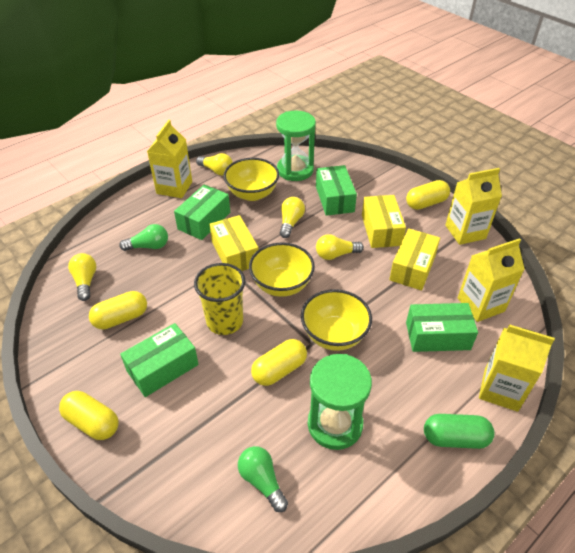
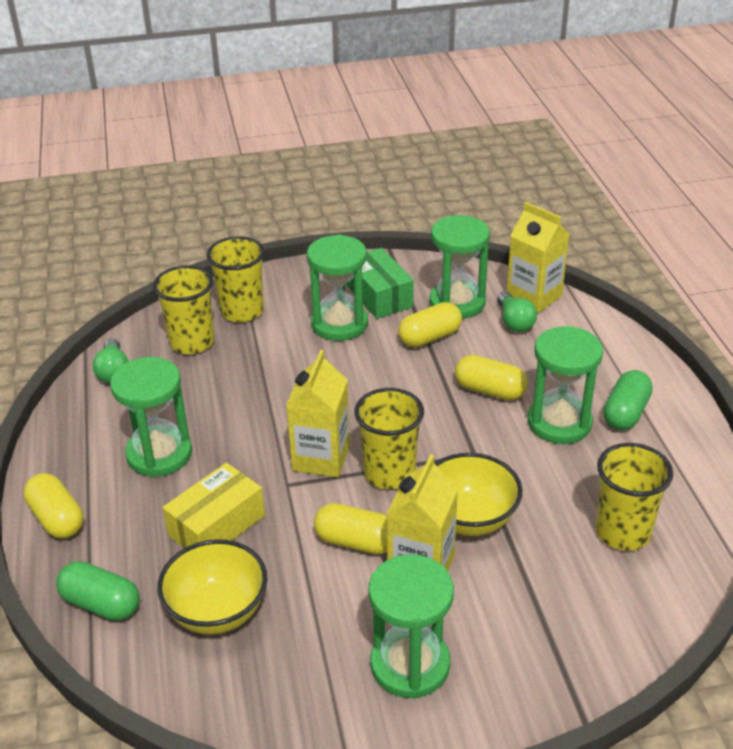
green box: 4 -> 1
green capsule: 1 -> 2
green hourglass: 2 -> 5
yellow bowl: 3 -> 2
yellow box: 3 -> 1
yellow carton: 4 -> 3
yellow cup: 1 -> 4
yellow light bulb: 4 -> 0

